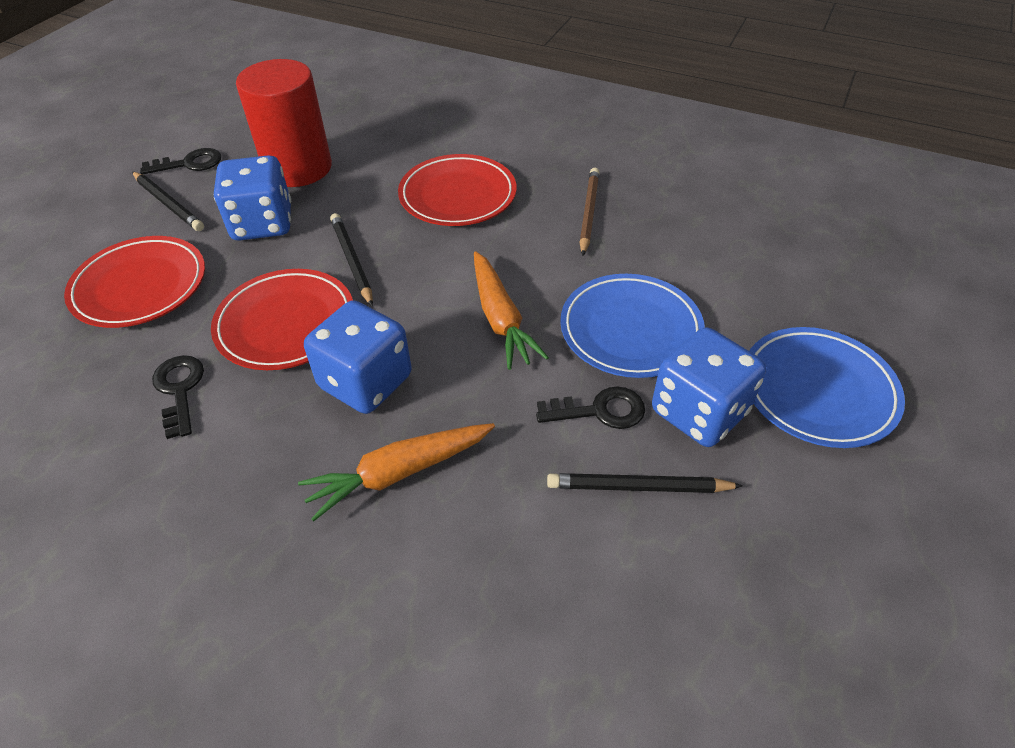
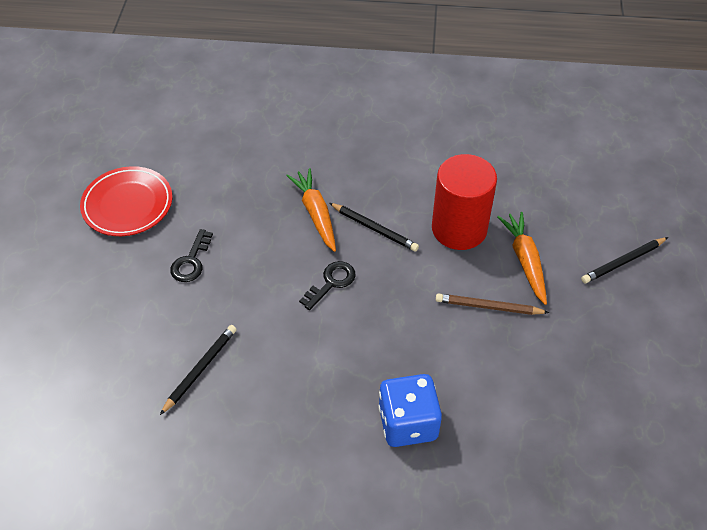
black key: 3 -> 2
blue dice: 3 -> 1
blue plate: 2 -> 0
red plate: 3 -> 1

